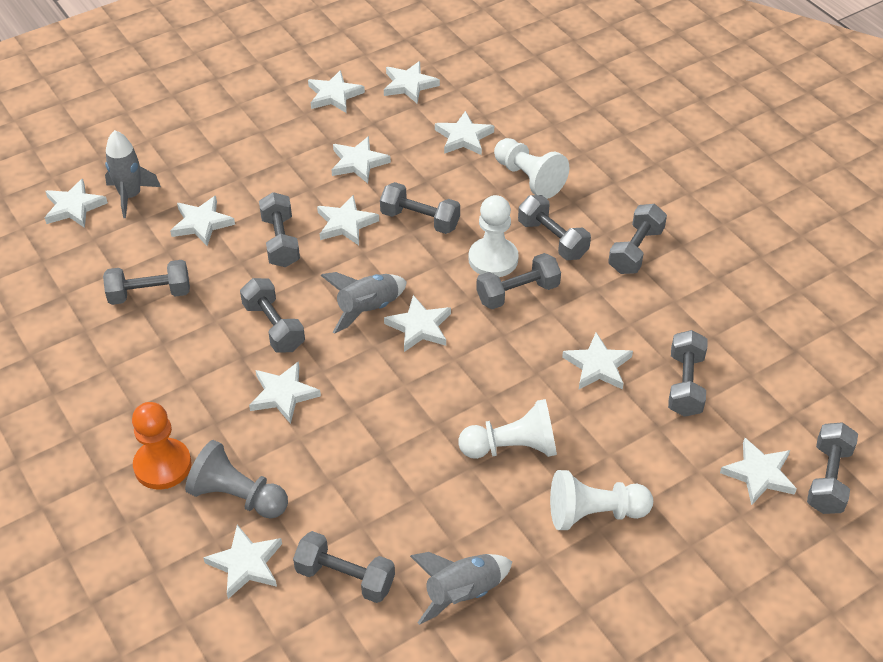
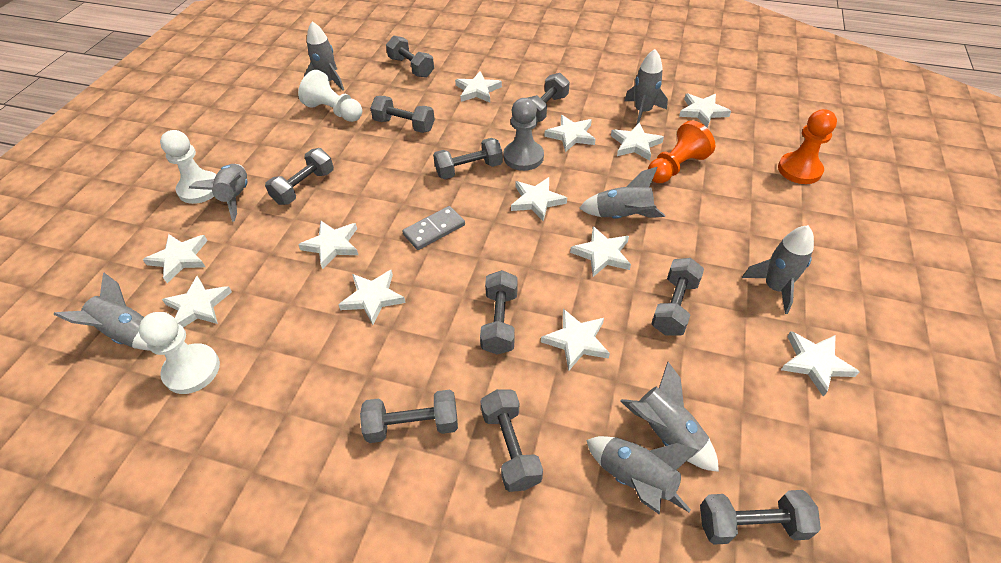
grey domino: 0 -> 1
grey rocket: 3 -> 8
orange pawn: 1 -> 2
white pawn: 4 -> 3

